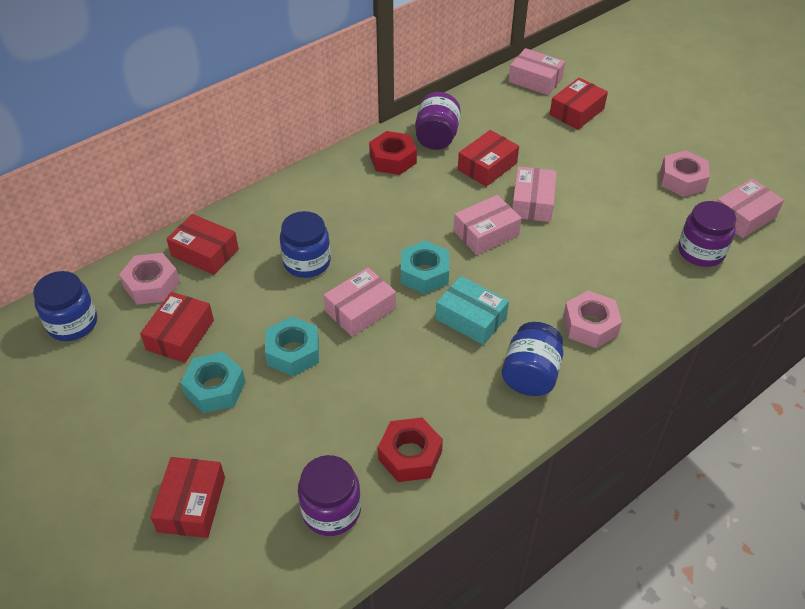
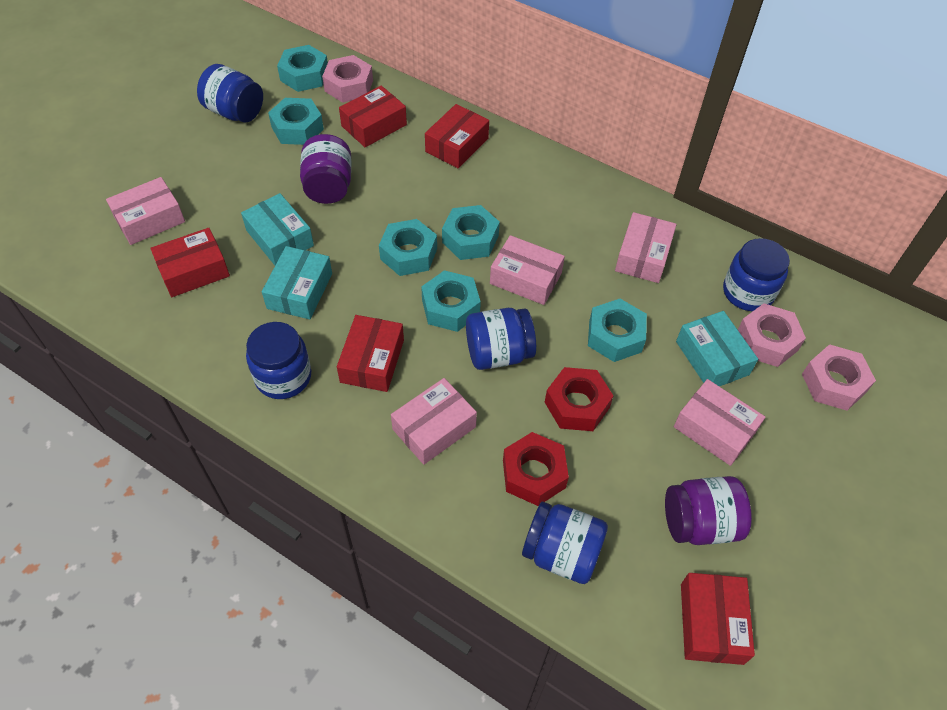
blue jar: 3 -> 5
purple jar: 3 -> 2
turquoise box: 1 -> 3
turquoise nut: 3 -> 6

